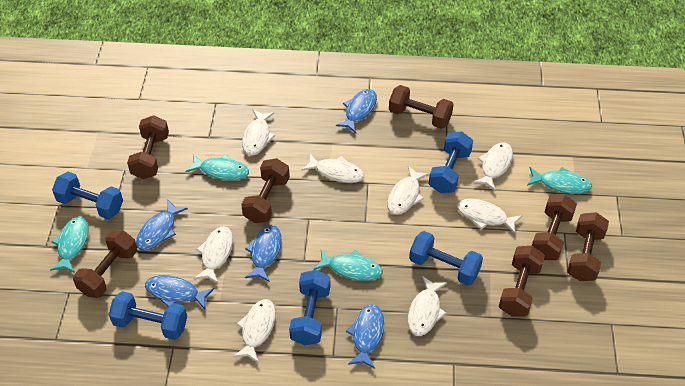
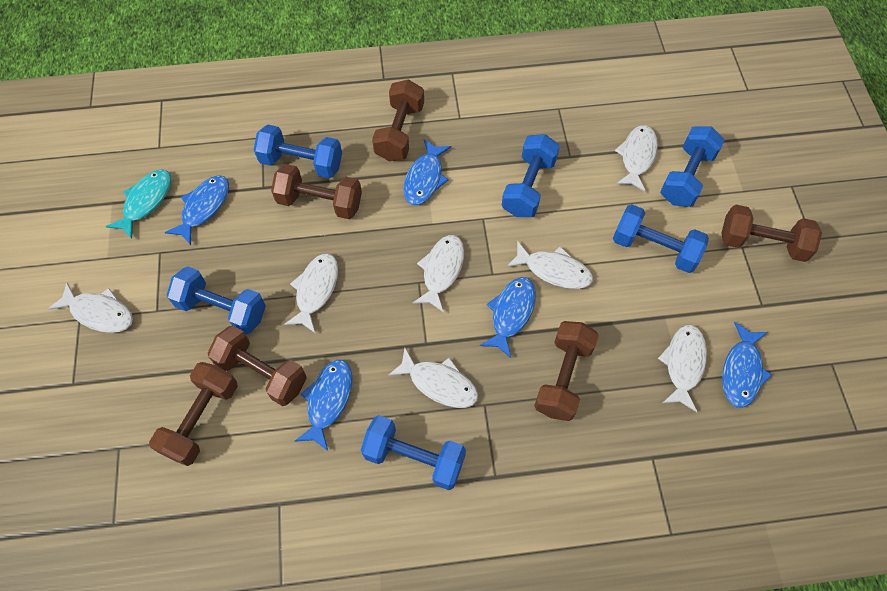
blue dumbbell: 5 -> 6
brown dumbbell: 7 -> 6
turquoise fish: 4 -> 1
white fish: 8 -> 7

